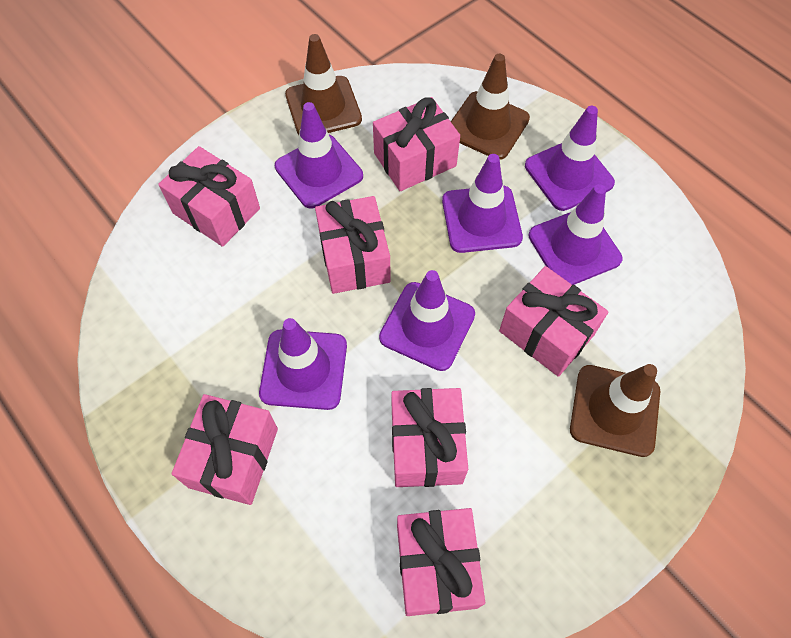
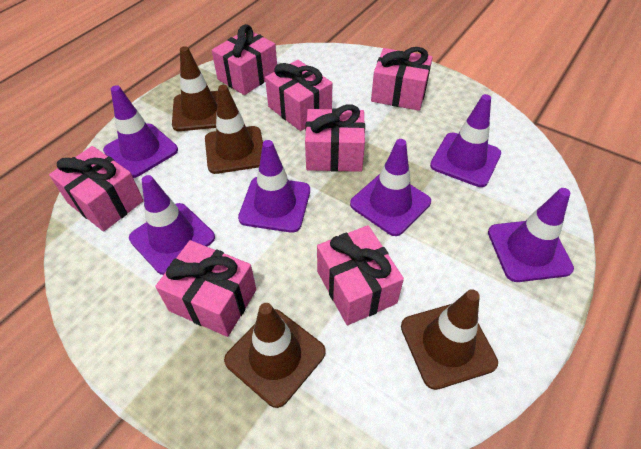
brown traffic cone: 3 -> 4

